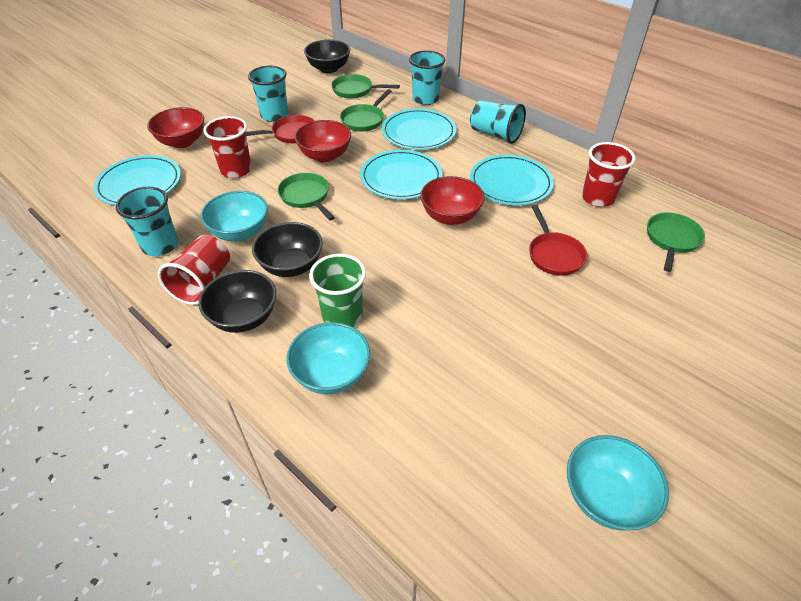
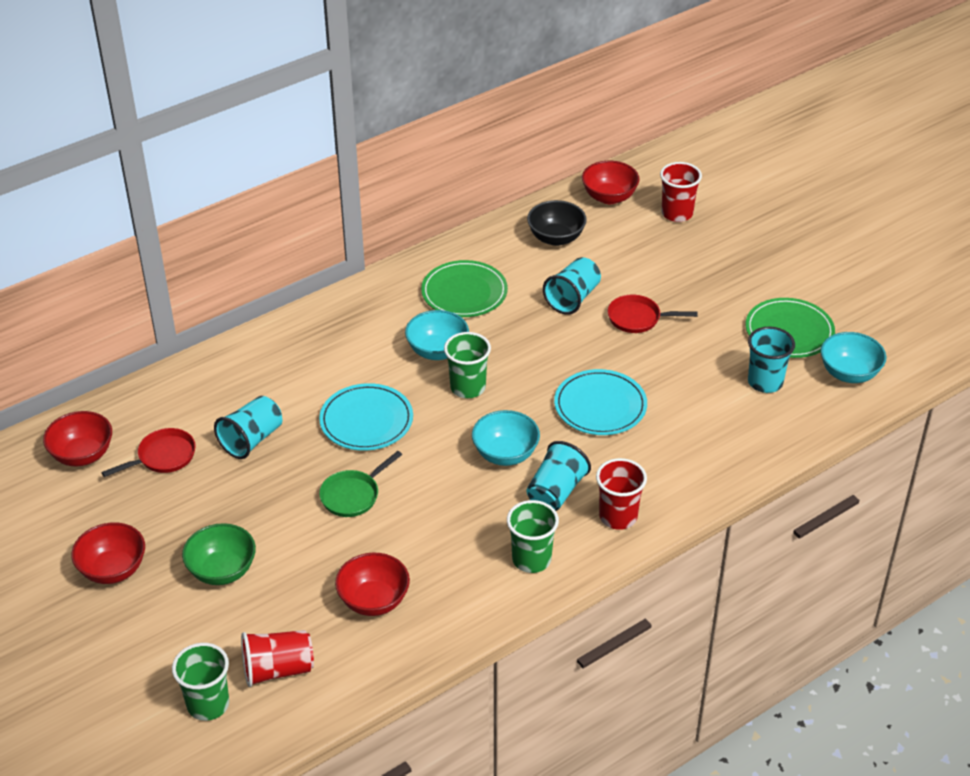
black bowl: 3 -> 1
green bowl: 0 -> 1
green cup: 1 -> 3
green pan: 4 -> 1
green plate: 0 -> 2
red bowl: 3 -> 4
turquoise plate: 4 -> 2

